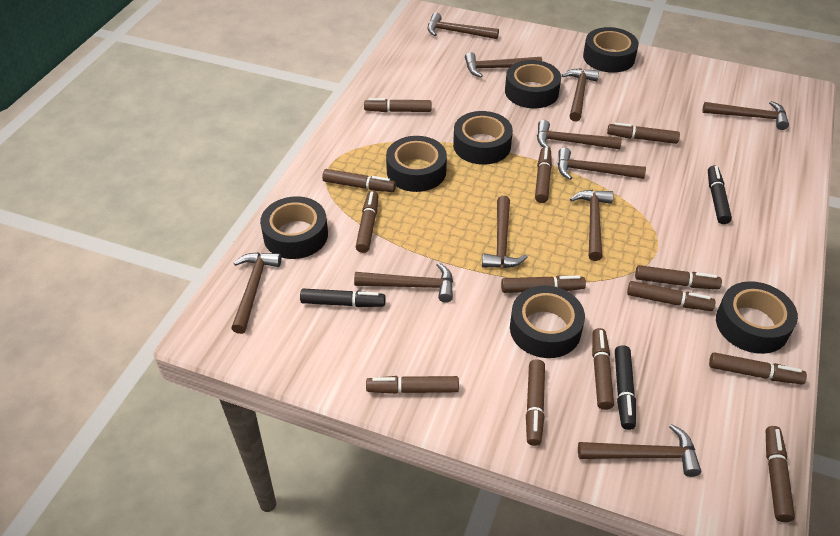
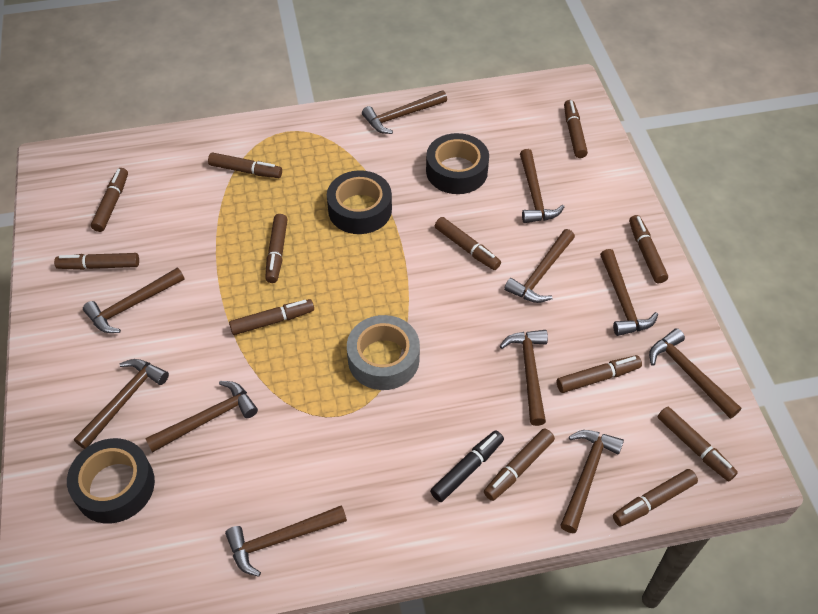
black marker: 3 -> 1
black tape: 7 -> 3
brown marker: 13 -> 12
grey tape: 0 -> 1

